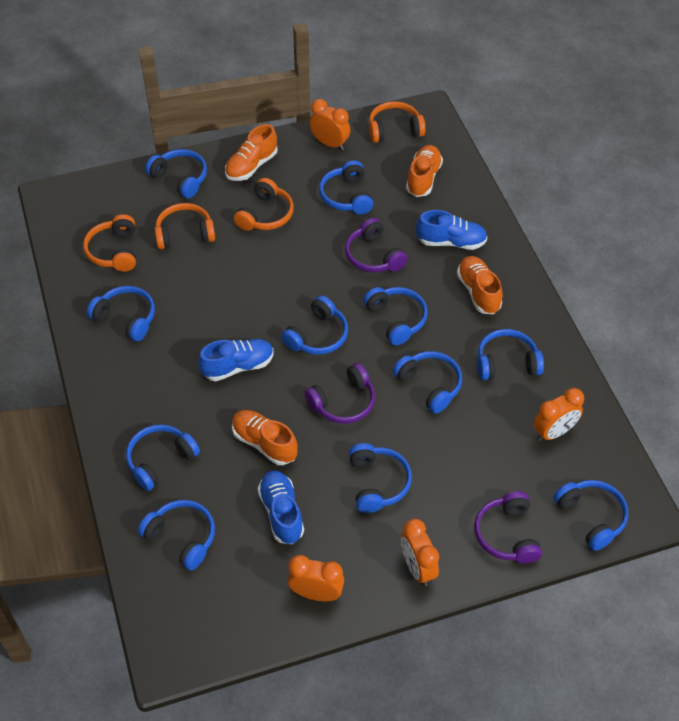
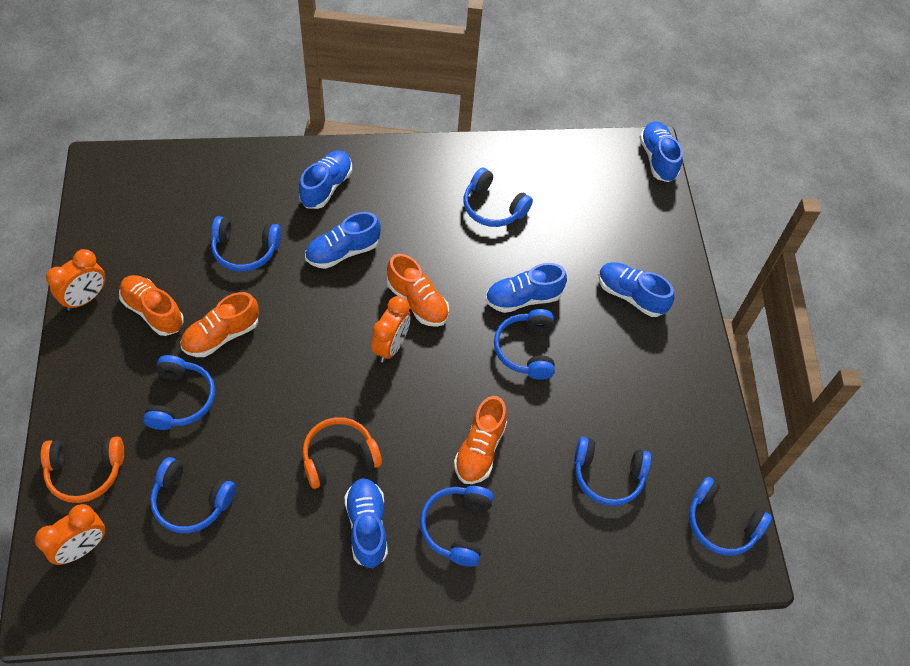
blue headphones: 11 -> 8
blue shoe: 3 -> 6
orange clock: 4 -> 3
orange headphones: 4 -> 2
purple headphones: 3 -> 0

